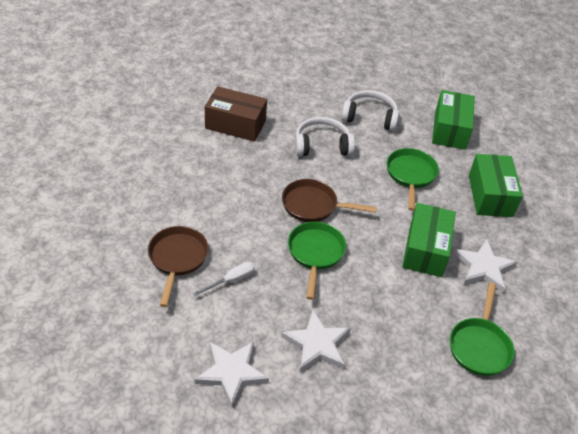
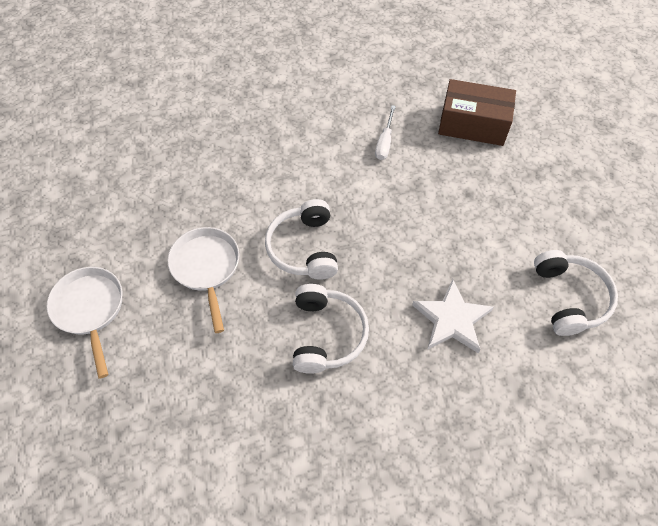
brown pan: 2 -> 0
green box: 3 -> 0
green pan: 3 -> 0
white headphones: 2 -> 3
white pan: 0 -> 2
white star: 3 -> 1

